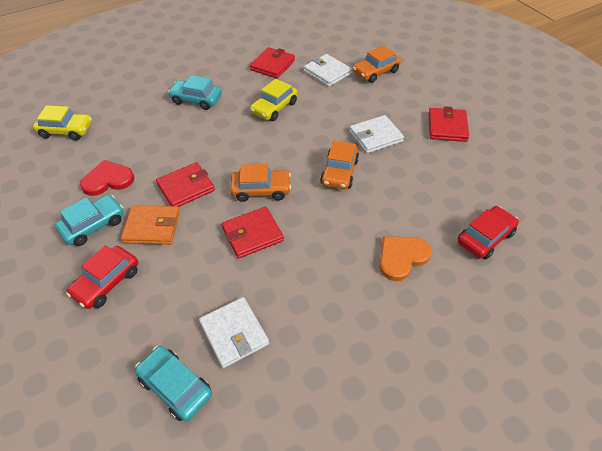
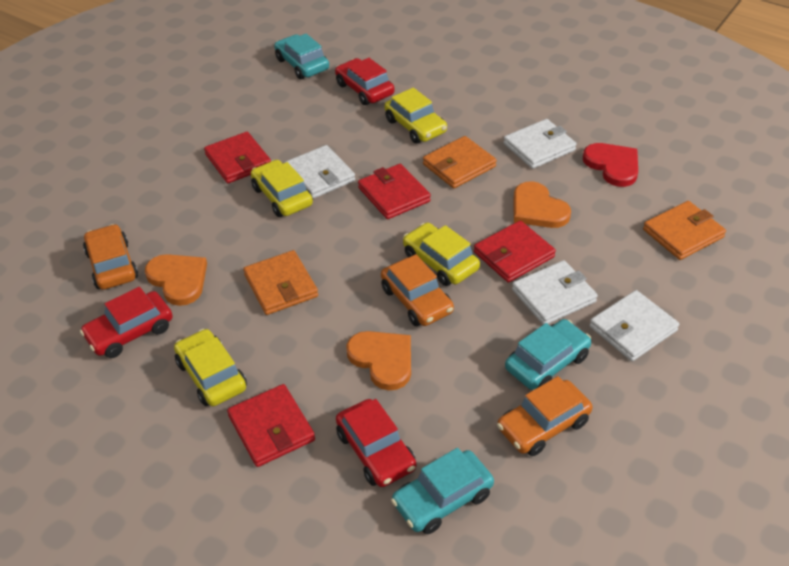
orange heart: 1 -> 3
orange wallet: 1 -> 3
red car: 2 -> 3
white wallet: 3 -> 4
yellow car: 2 -> 4

